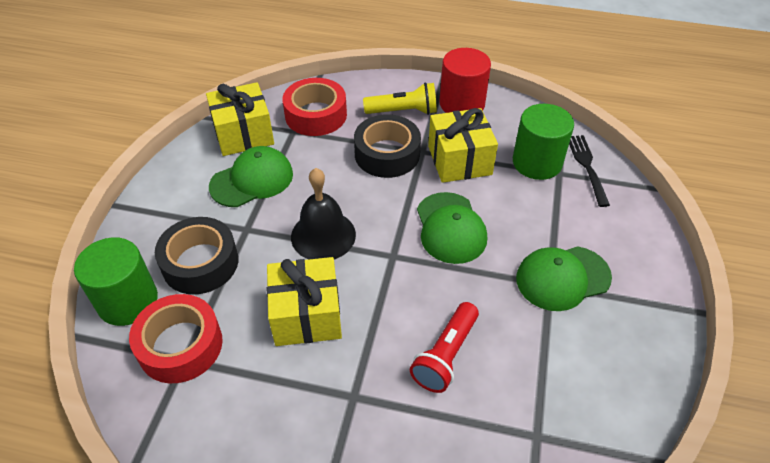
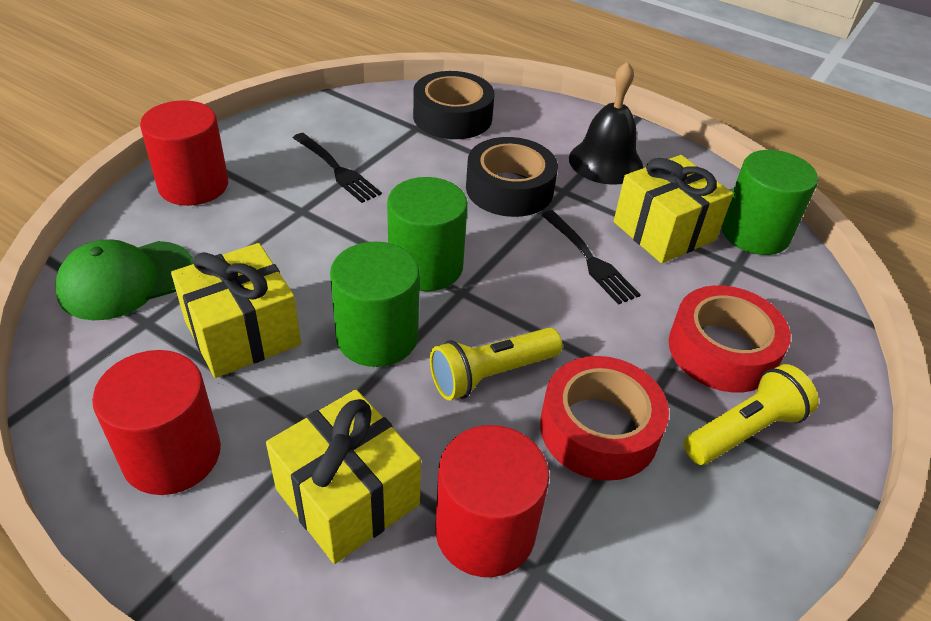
black fork: 1 -> 2
green cap: 3 -> 1
green cylinder: 2 -> 3
red cylinder: 1 -> 3
red flashlight: 1 -> 0
yellow flashlight: 1 -> 2

